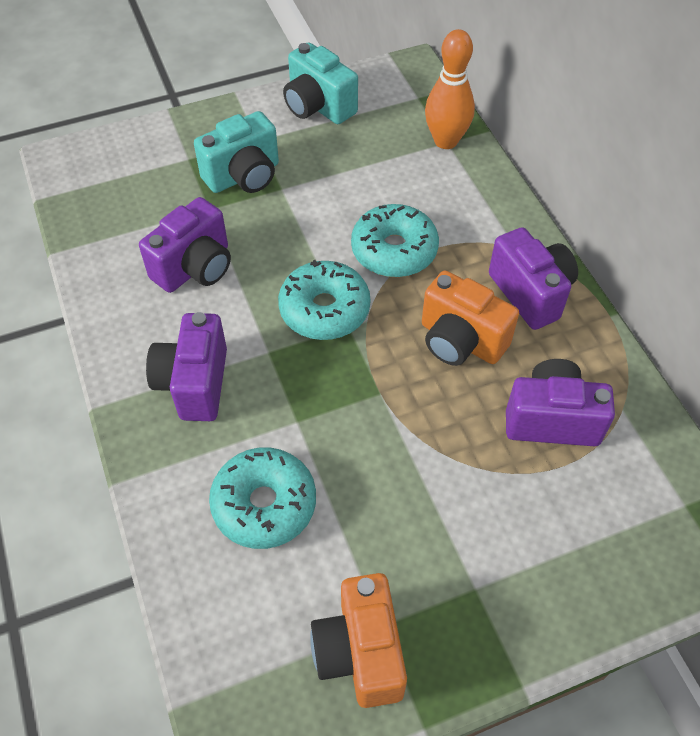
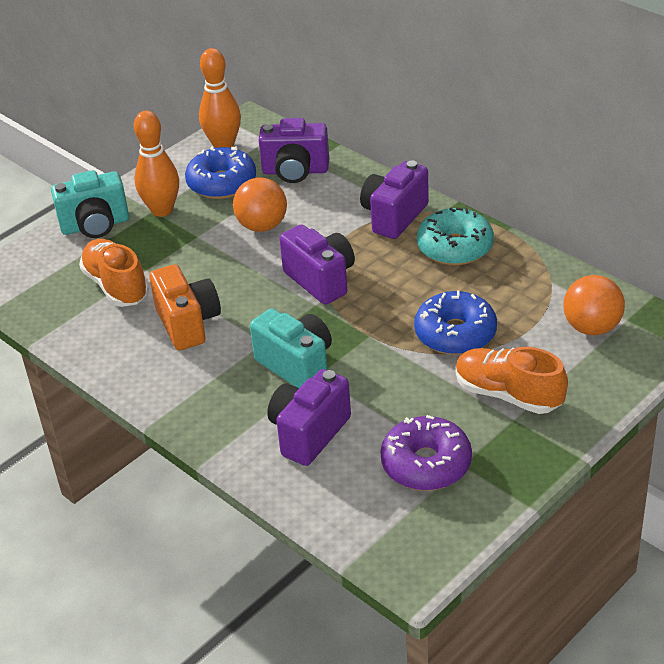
blue donut: 0 -> 2
orange ball: 0 -> 2
orange bowling pin: 1 -> 2
orange camera: 2 -> 1
orange shoe: 0 -> 2
purple donut: 0 -> 1
turquoise donut: 3 -> 1

